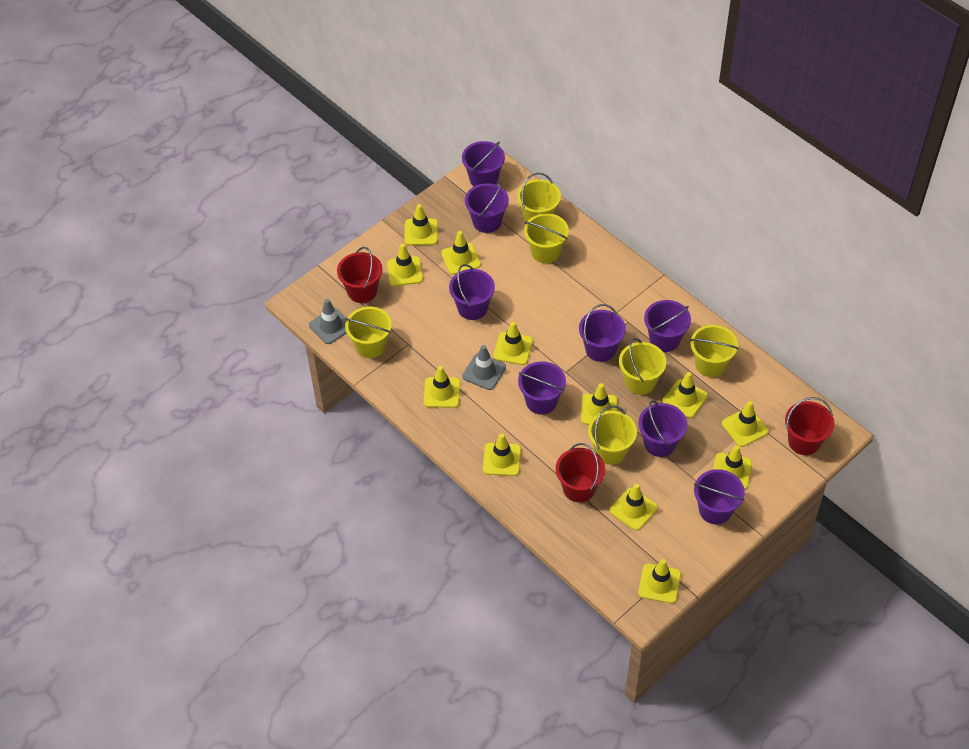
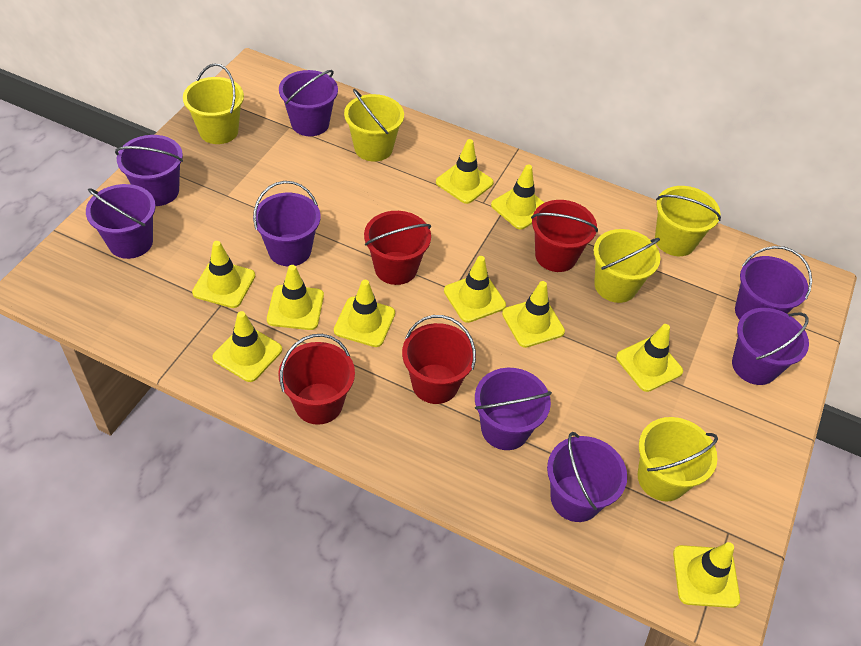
grey traffic cone: 2 -> 0
red bucket: 3 -> 4
yellow bucket: 6 -> 5
yellow traffic cone: 12 -> 10

